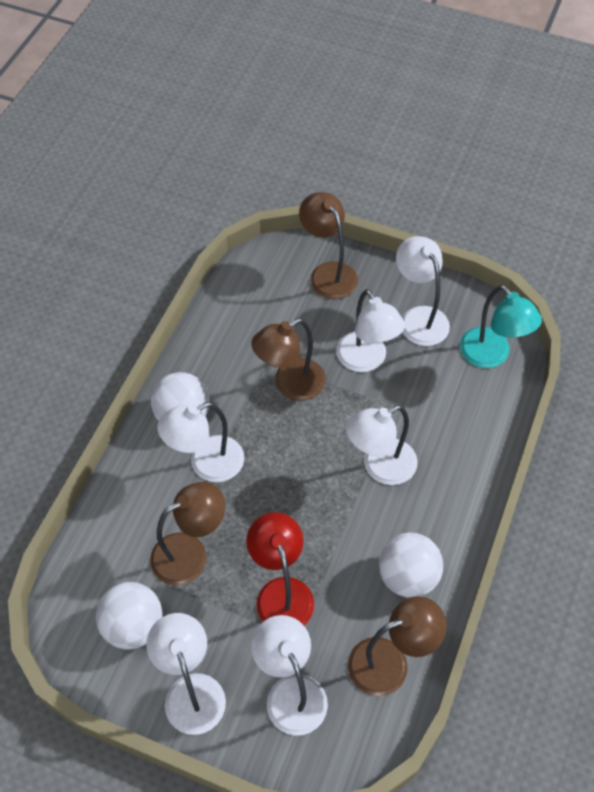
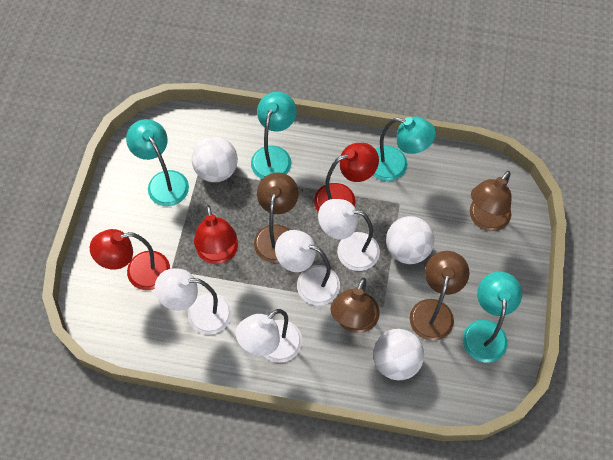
red lamp: 1 -> 3
turquoise lamp: 1 -> 4
white lamp: 6 -> 4

